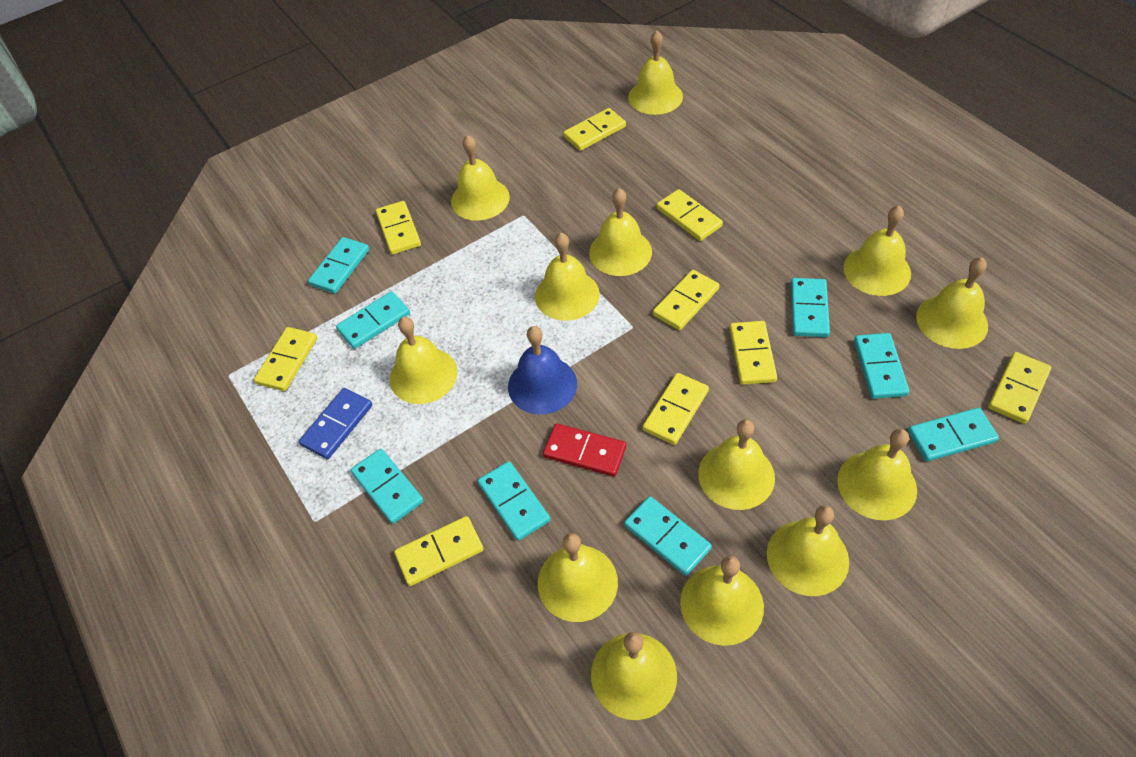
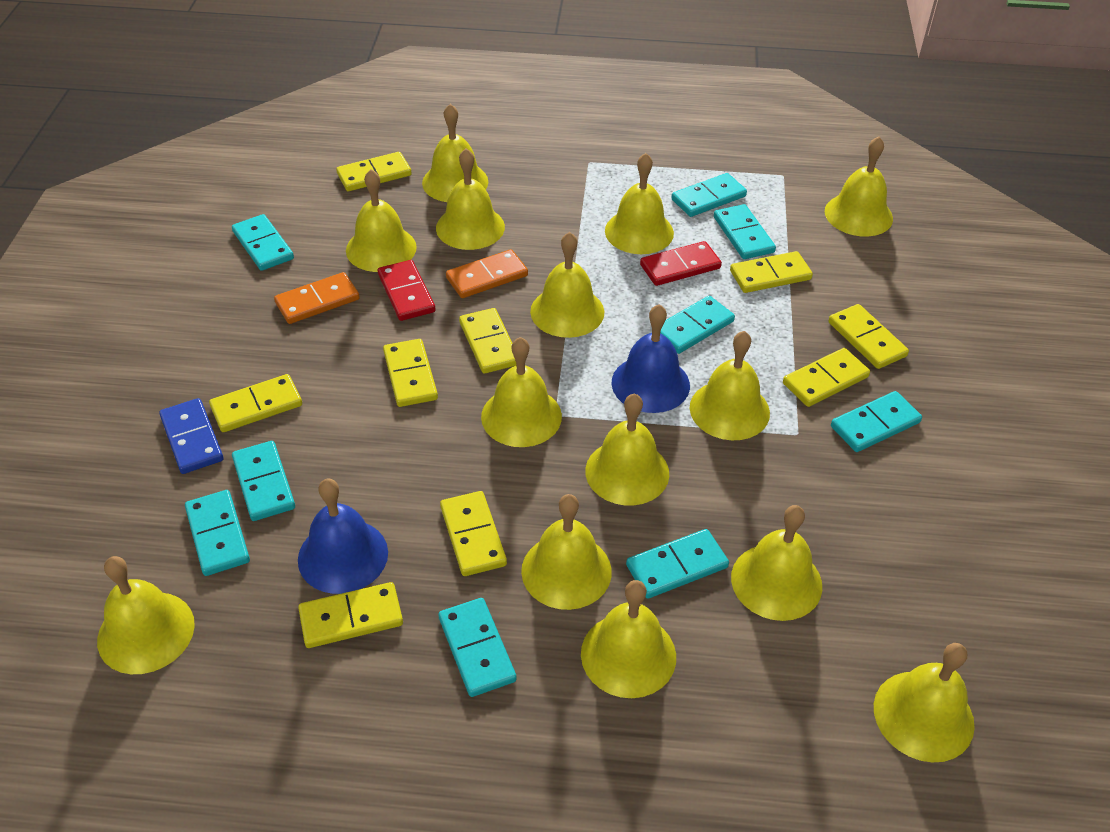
blue bell: 1 -> 2
orange domino: 0 -> 2
red domino: 1 -> 2
turquoise domino: 8 -> 9
yellow bell: 13 -> 14

